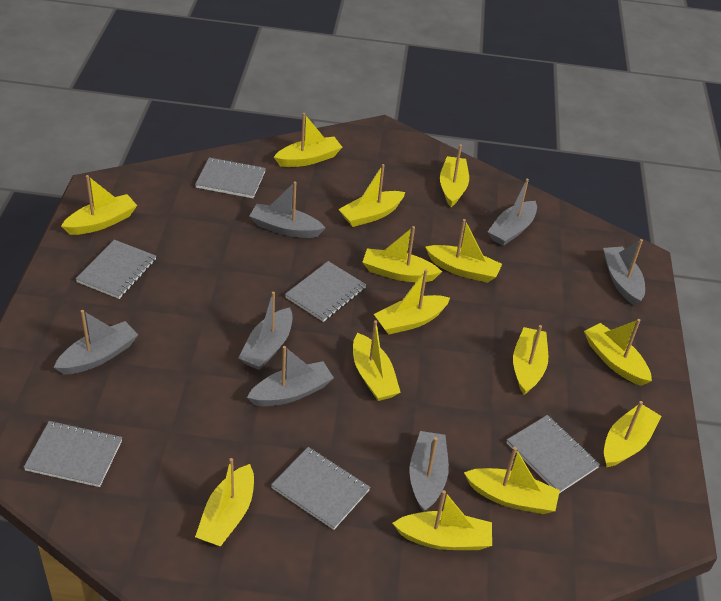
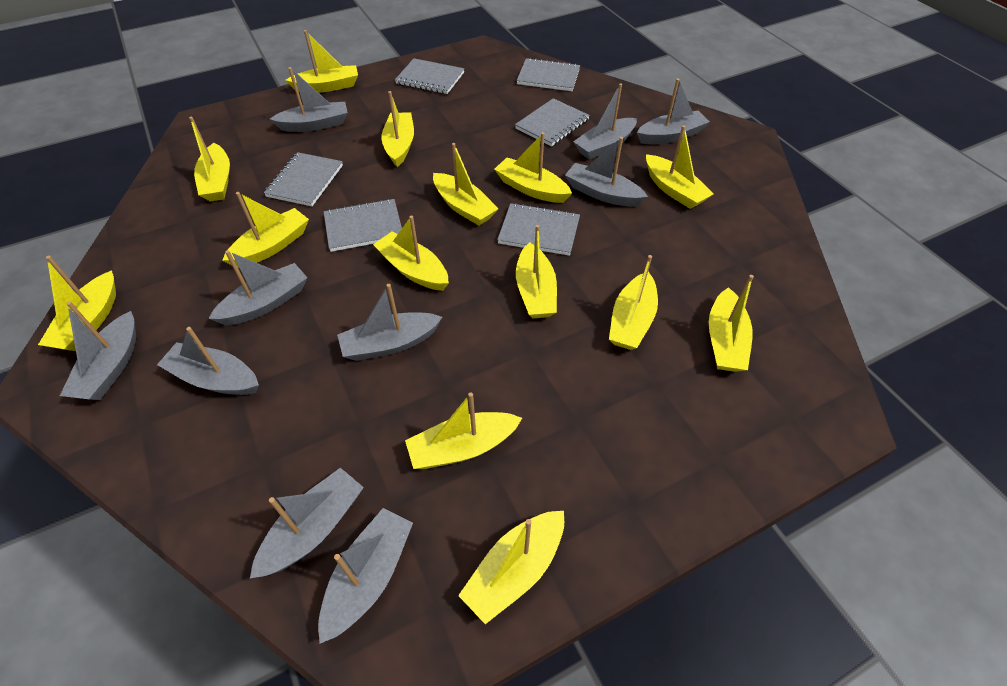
grey boat: 7 -> 10

